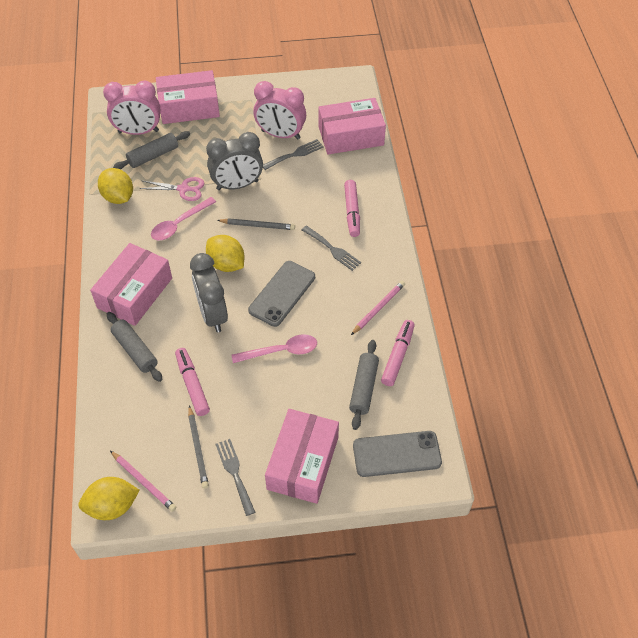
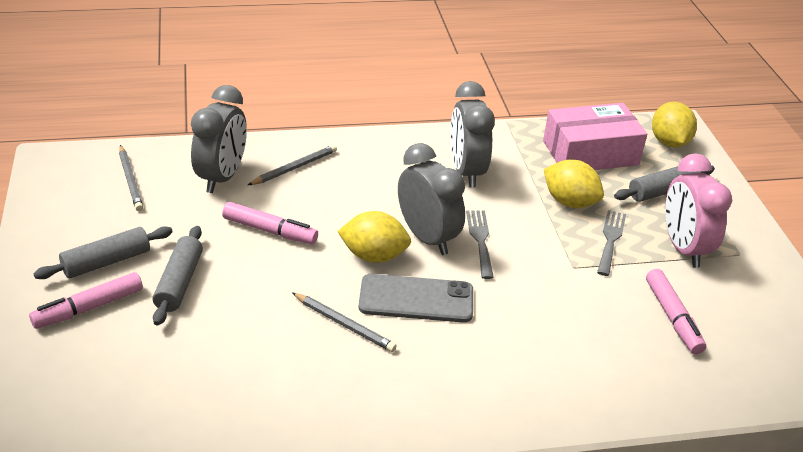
grey clock: 2 -> 3
grey fork: 3 -> 2
grey pencil: 2 -> 3
grey phone: 2 -> 1
pink box: 4 -> 1
pink clock: 2 -> 1
pink pencil: 2 -> 0
pink scissors: 1 -> 0
pink spoon: 2 -> 0

